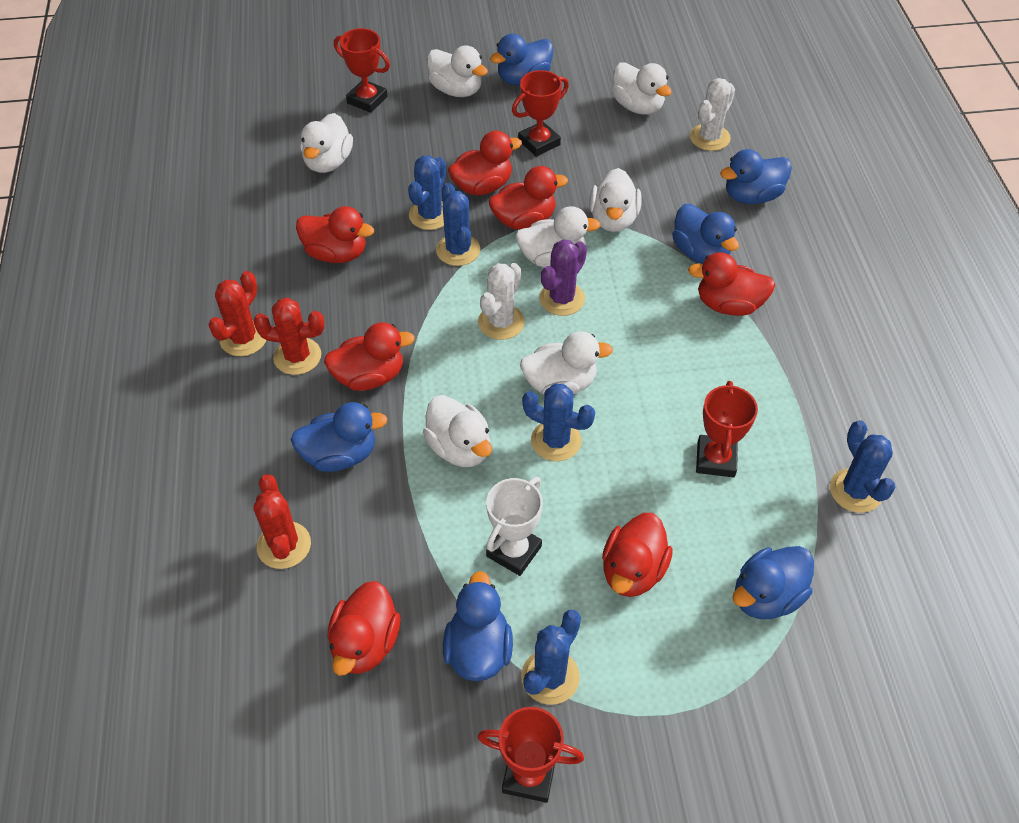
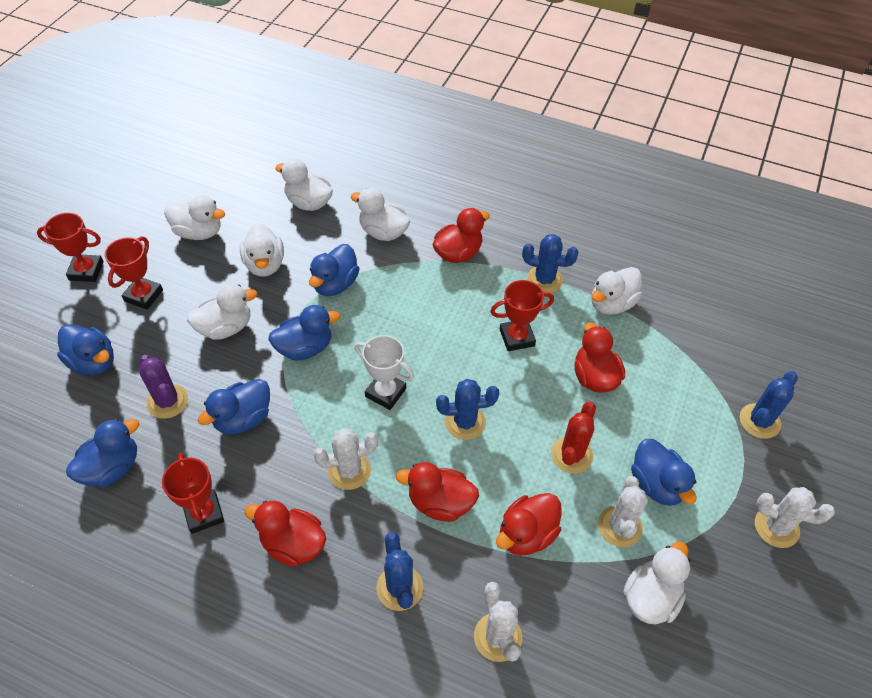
blue cactus: 5 -> 4
red cactus: 3 -> 1
red duck: 7 -> 5
white cactus: 2 -> 4

